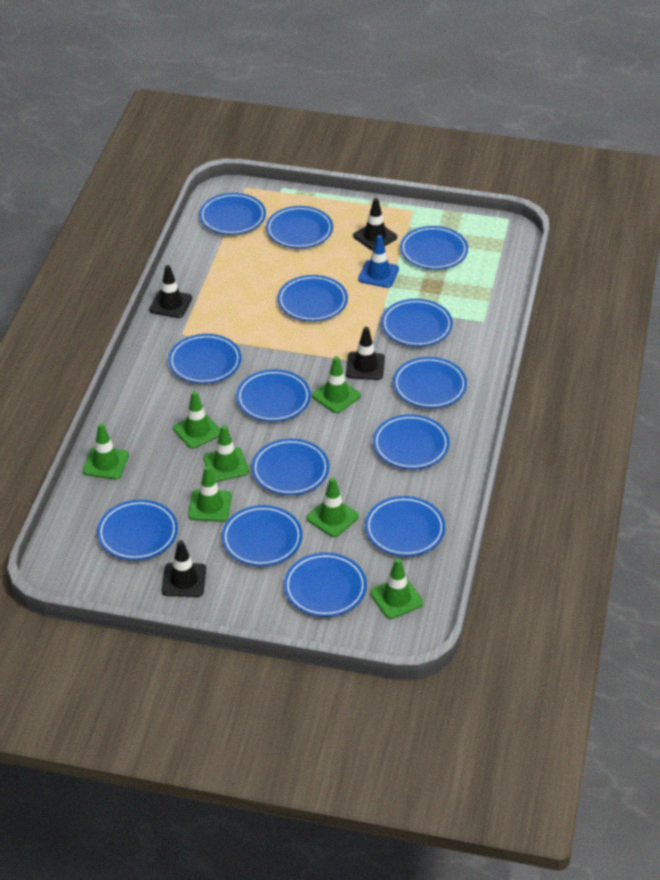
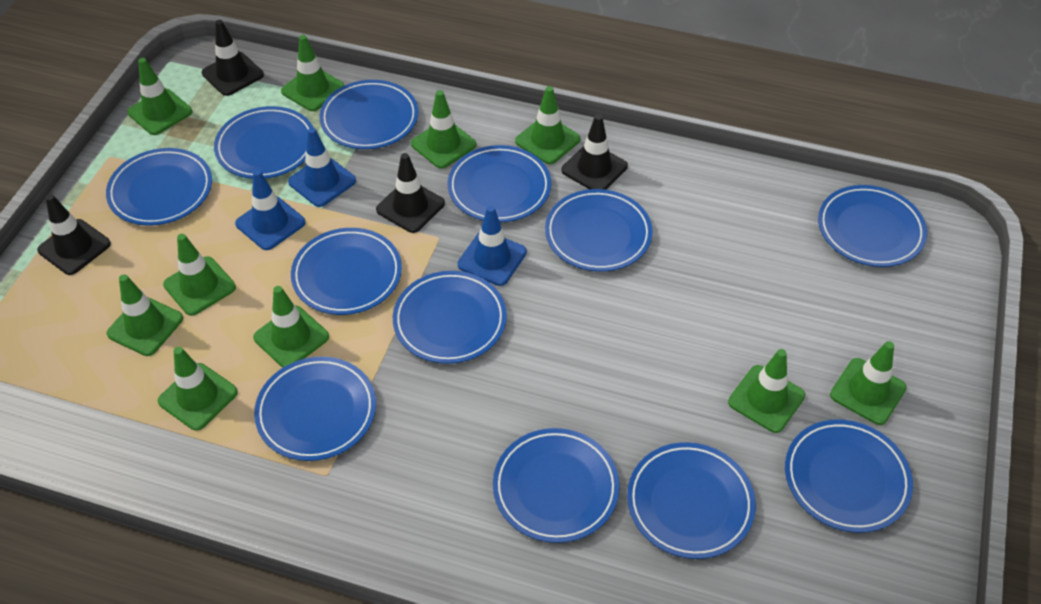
blue plate: 14 -> 12
blue traffic cone: 1 -> 3
green traffic cone: 7 -> 10

